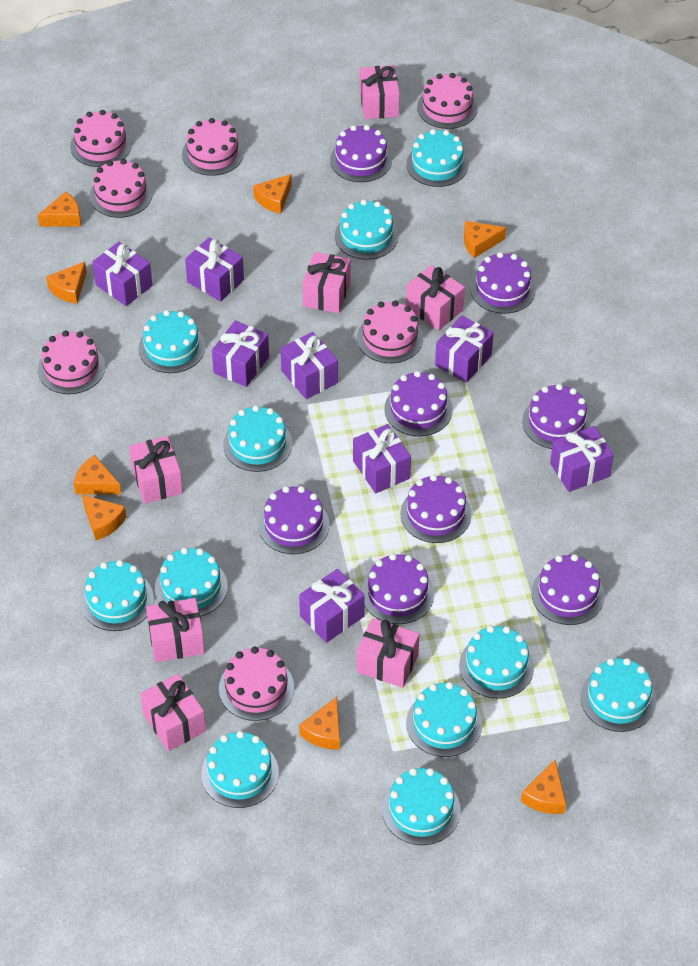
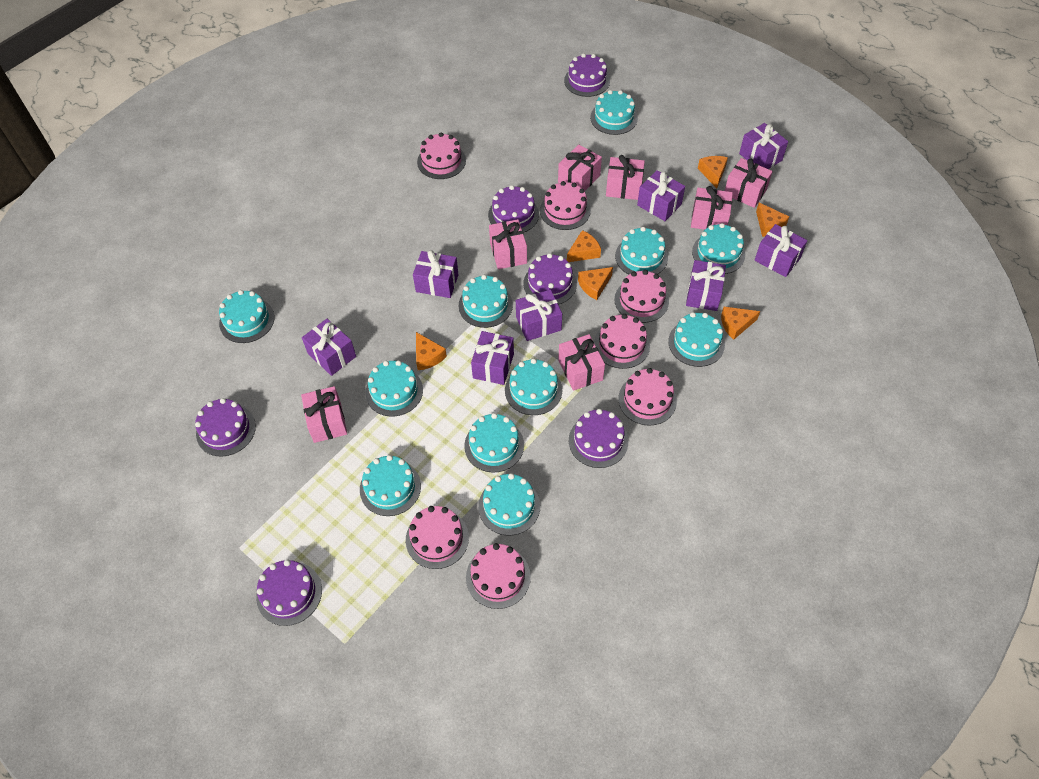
orange cheese: 8 -> 6
purple cake: 8 -> 6

